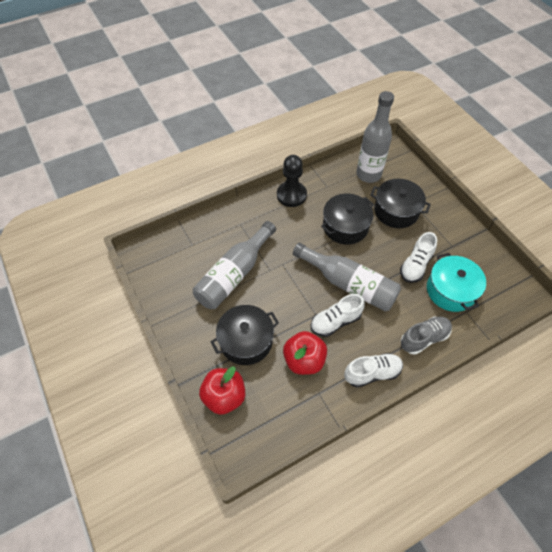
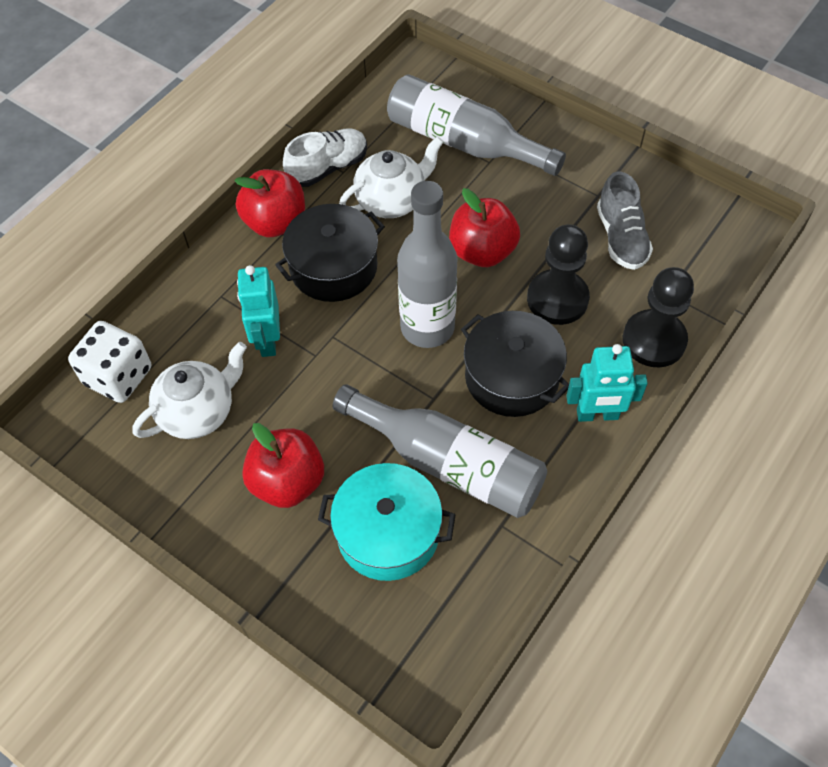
black pawn: 1 -> 2
black pot: 3 -> 2
red apple: 2 -> 3
turquoise robot: 0 -> 2
white dice: 0 -> 1
white shoe: 3 -> 1
white teapot: 0 -> 2

